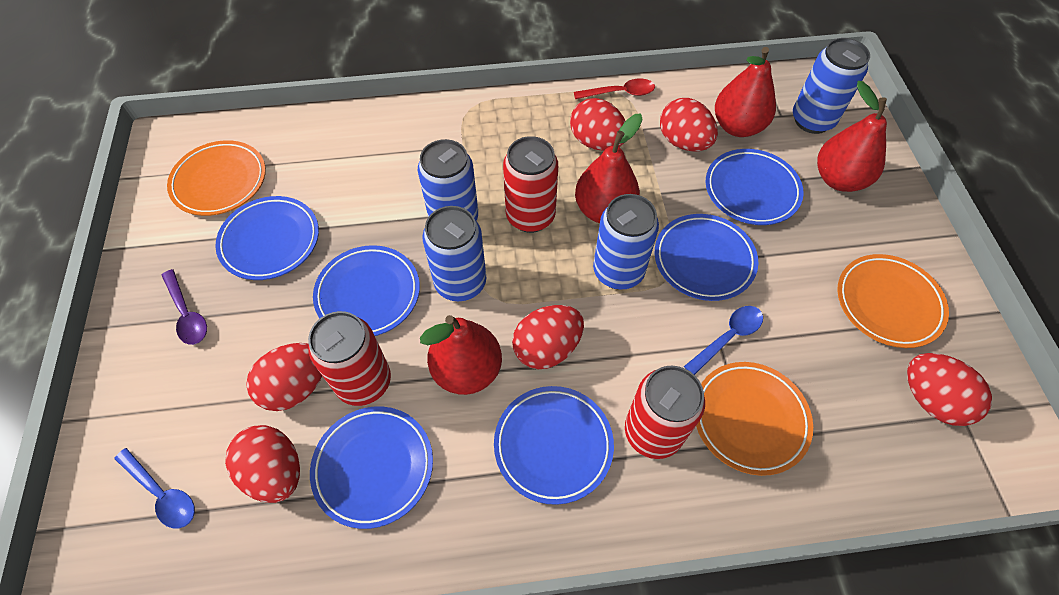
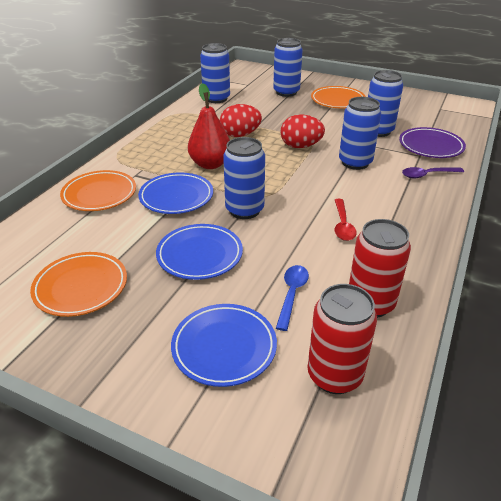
blue can: 4 -> 5
blue plate: 6 -> 3
blue spoon: 2 -> 1
purple plate: 0 -> 1
red can: 3 -> 2
red egg: 6 -> 2
red pear: 4 -> 1

